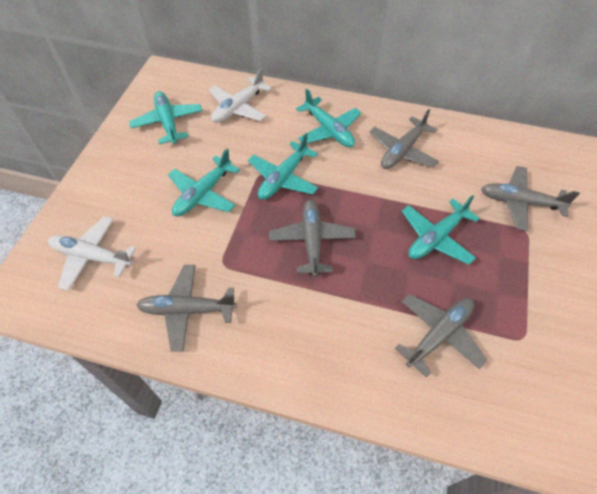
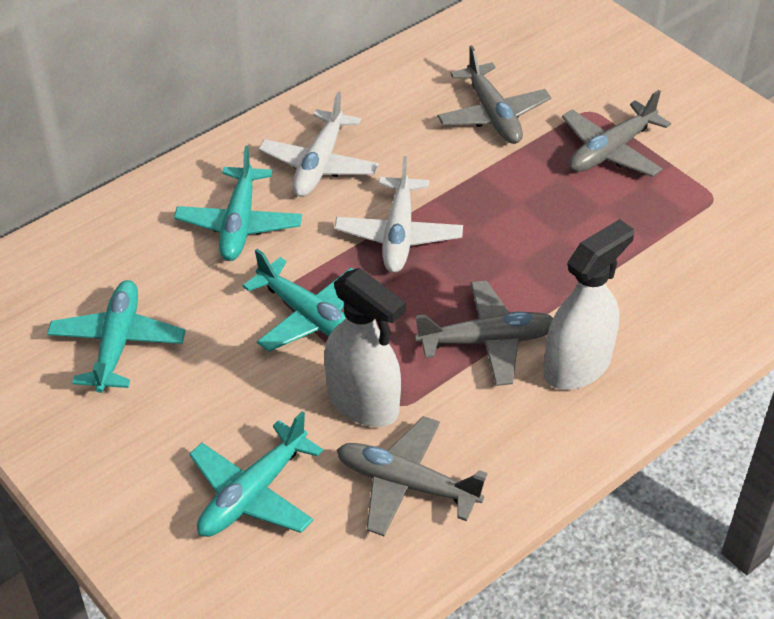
grey plane: 5 -> 4
turquoise plane: 5 -> 4
white spray bottle: 0 -> 2

